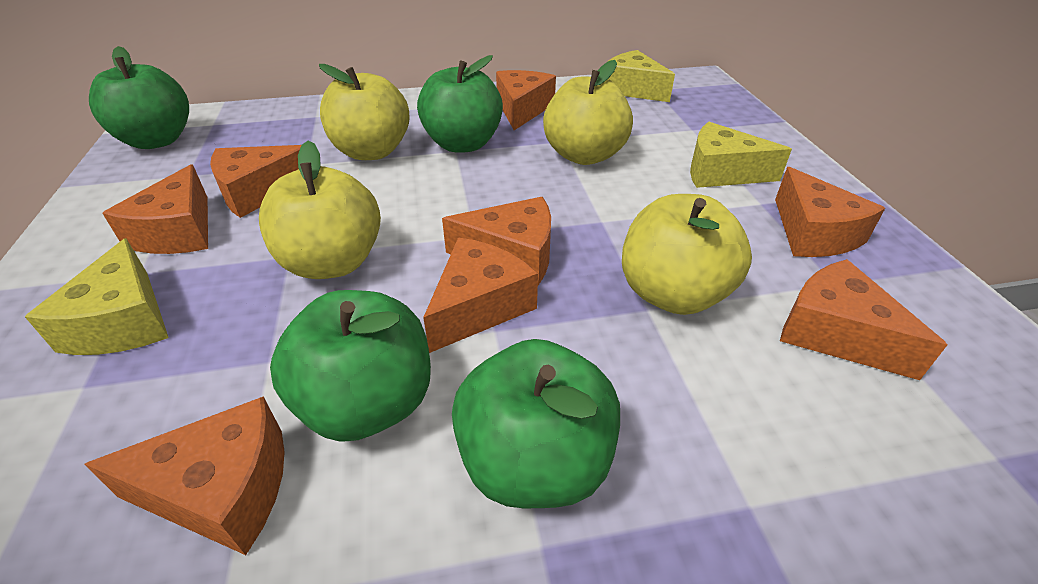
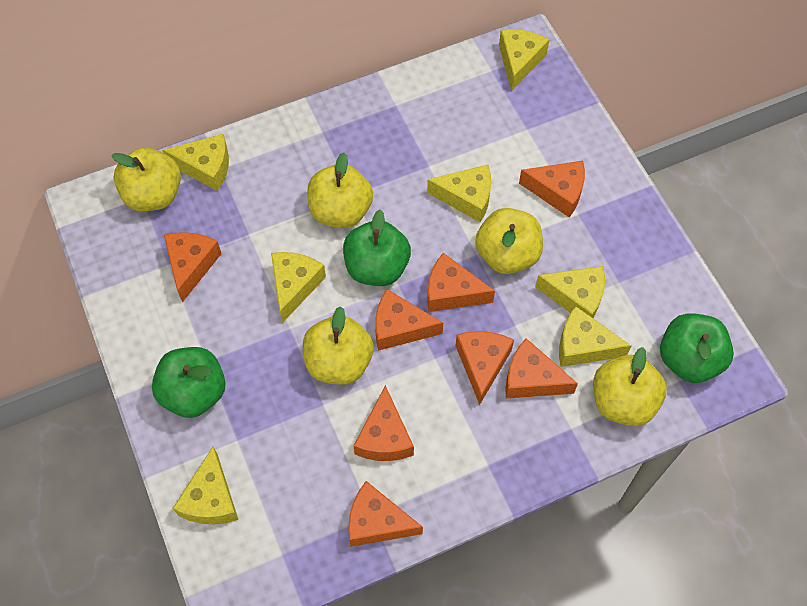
green apple: 4 -> 3
yellow apple: 4 -> 5
yellow cheese: 3 -> 7

